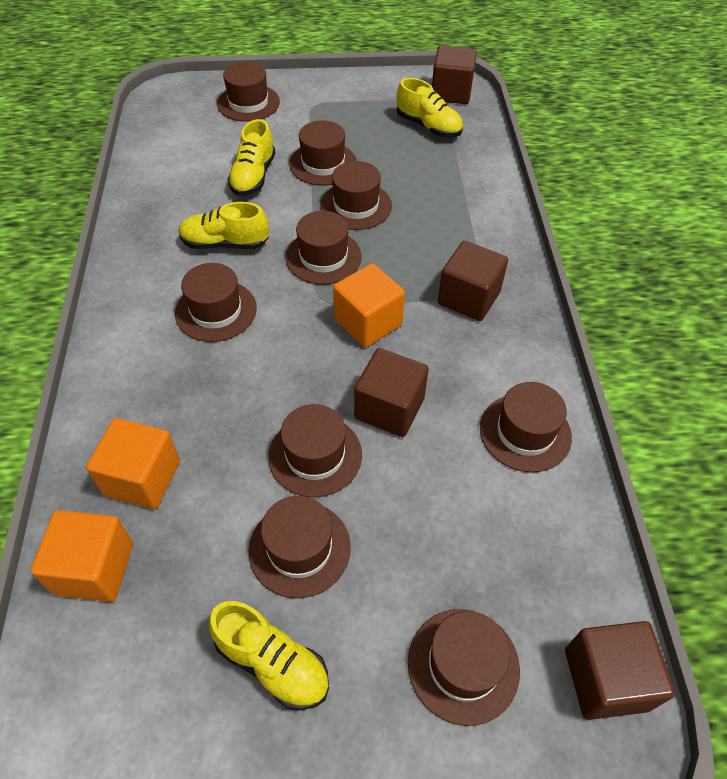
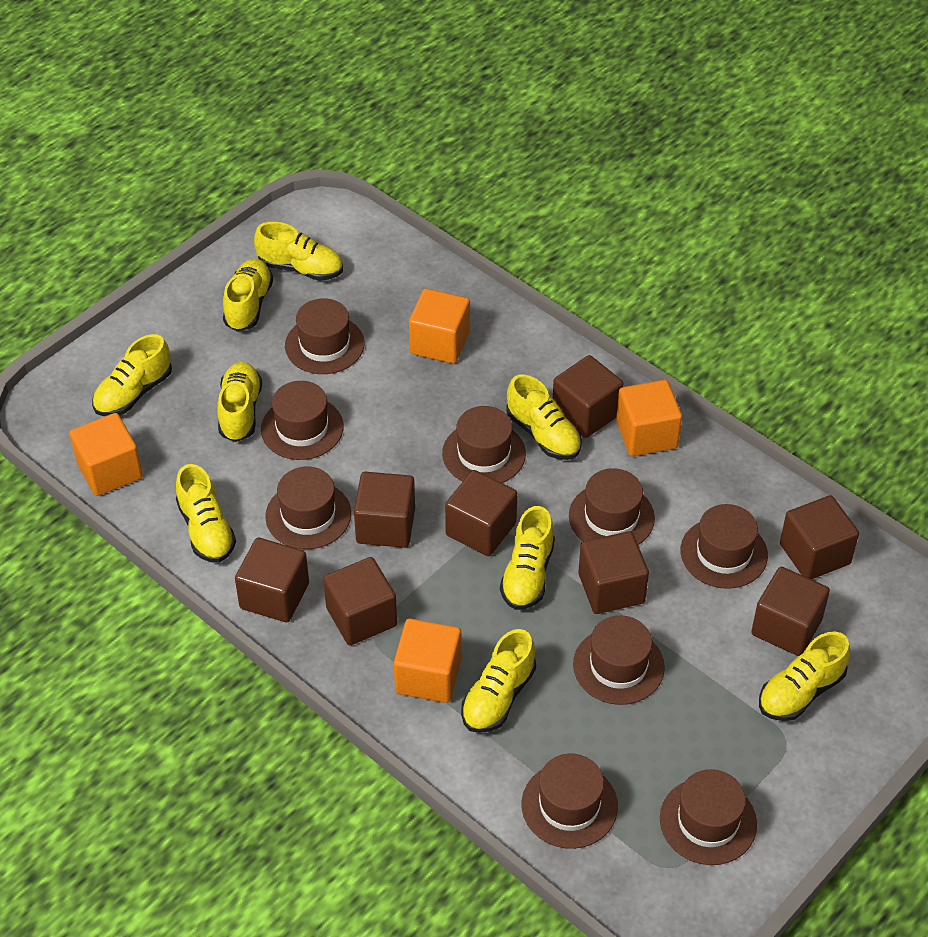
brown cube: 4 -> 8
orange cube: 3 -> 4
yellow shoe: 4 -> 9

